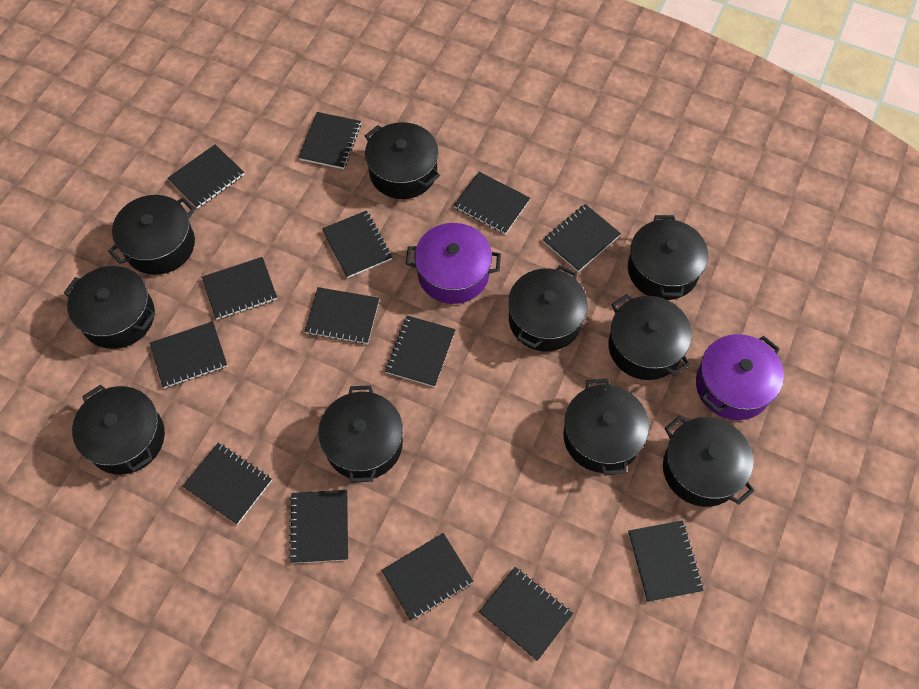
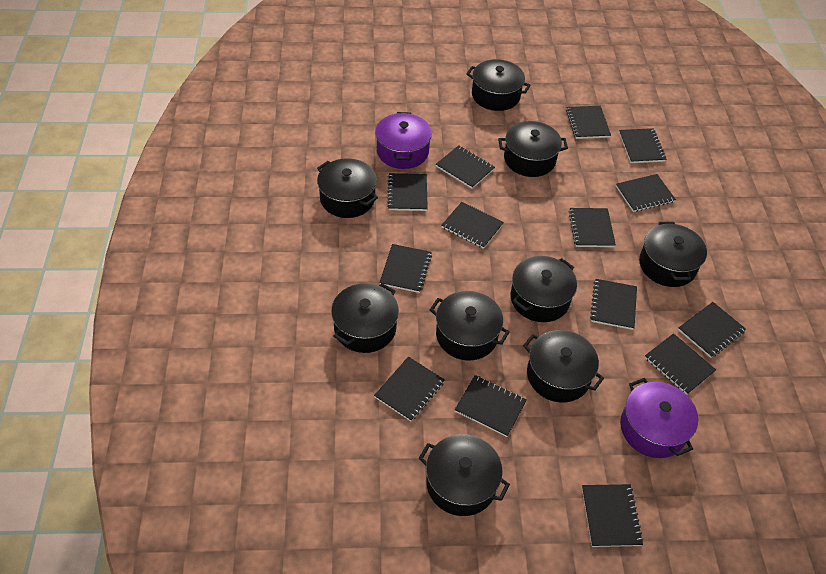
black pot: 10 -> 9

